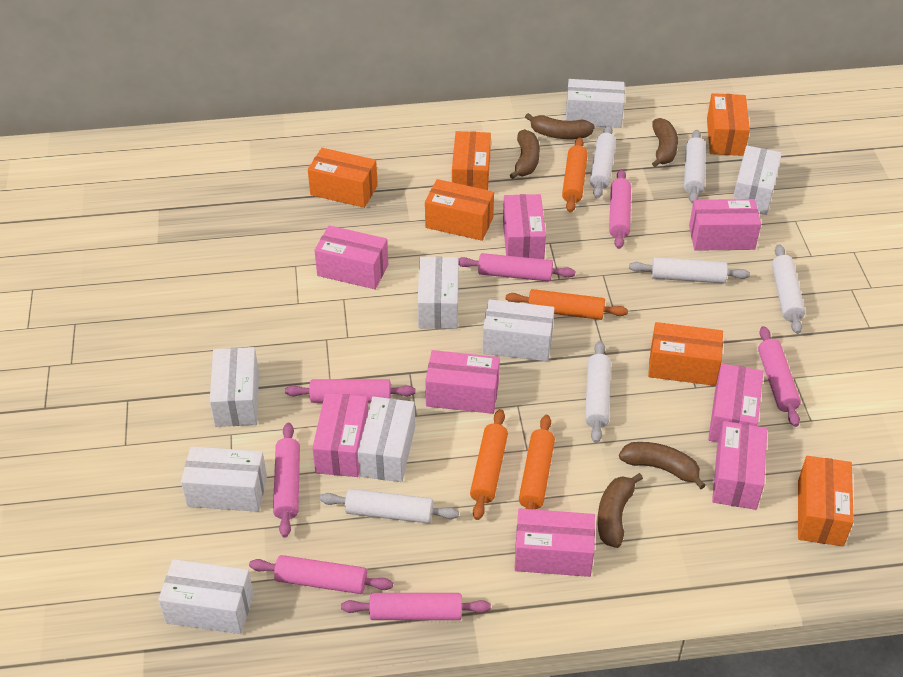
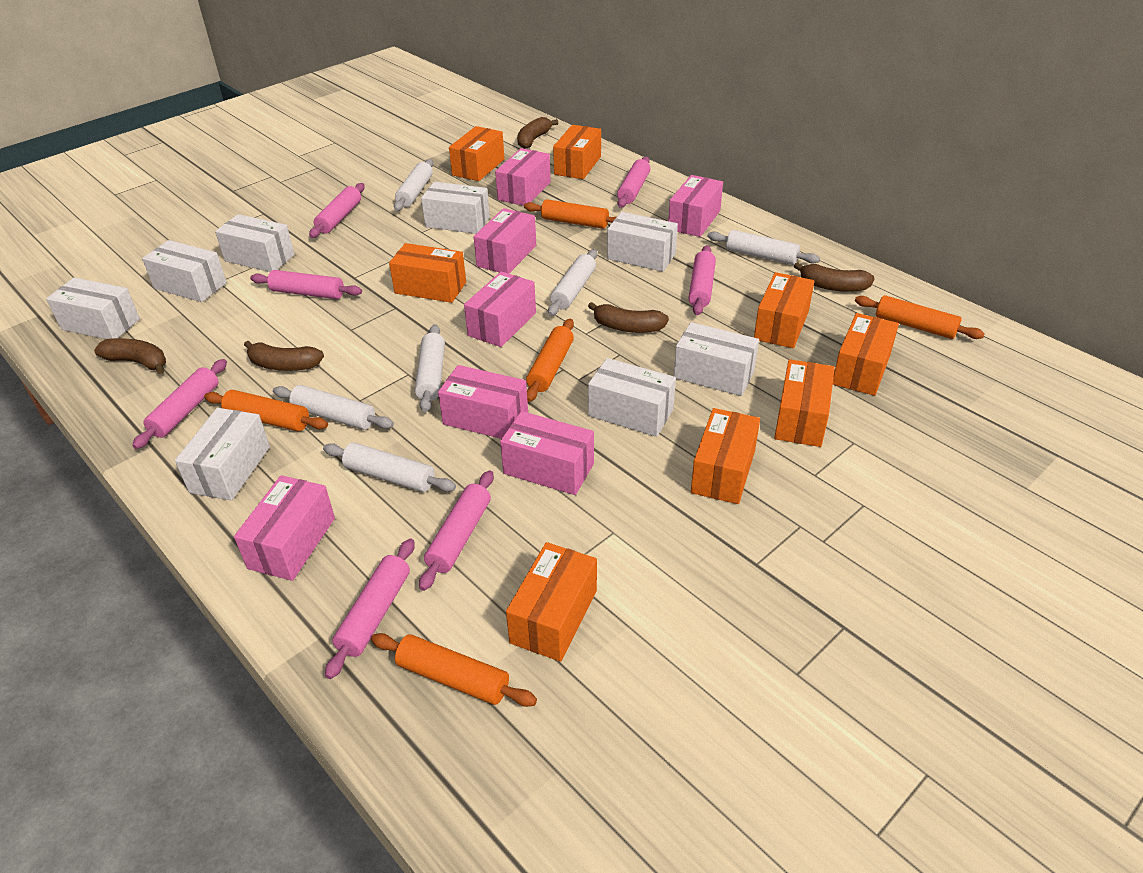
orange box: 6 -> 8
orange rolling pin: 4 -> 5
pink box: 8 -> 7

